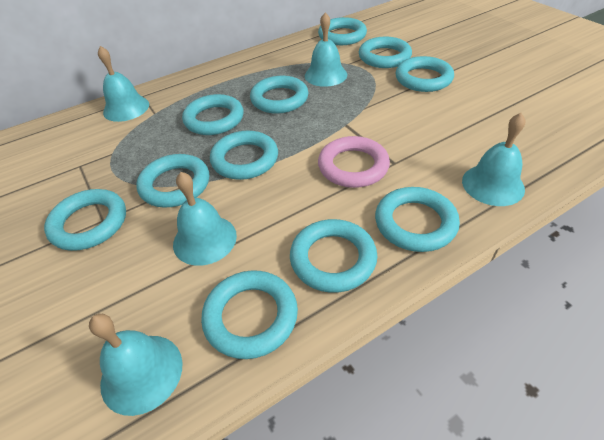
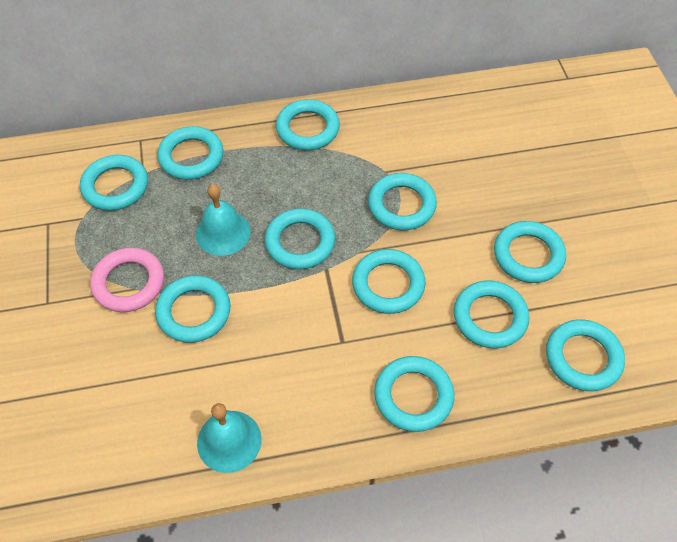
turquoise bell: 5 -> 2

